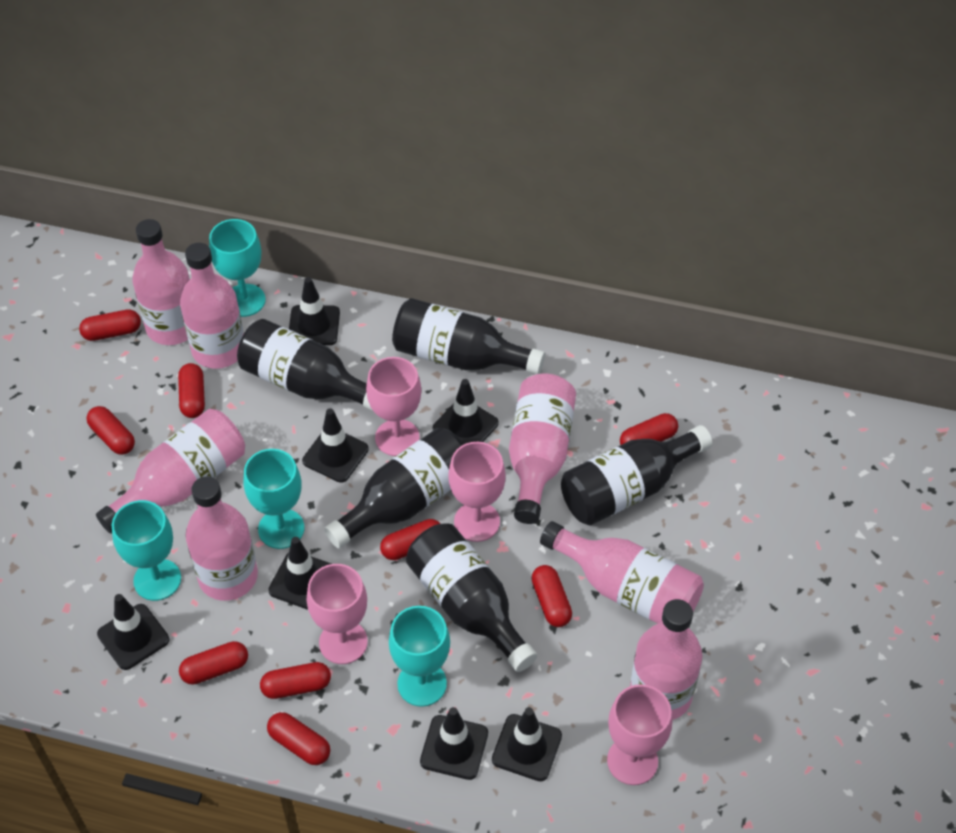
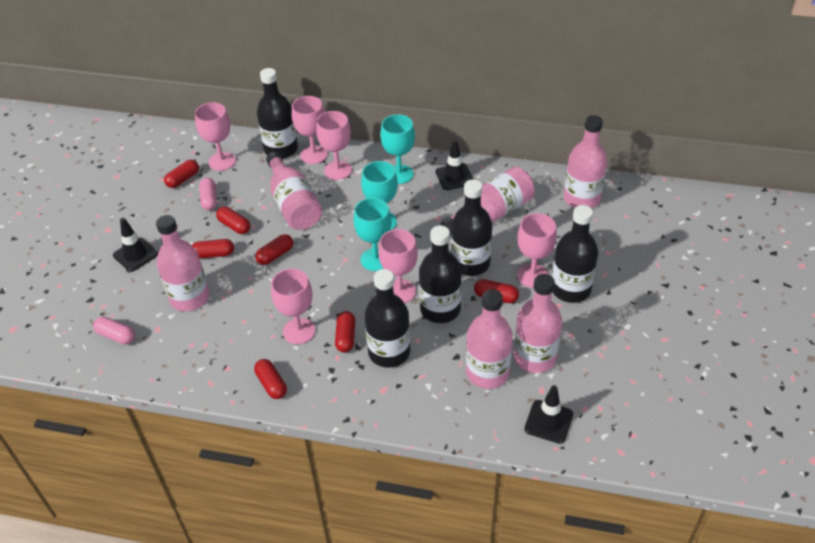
black traffic cone: 7 -> 3
pink bottle: 7 -> 6
pink capsule: 0 -> 2
pink goblet: 4 -> 6
red capsule: 9 -> 7
turquoise goblet: 4 -> 3

